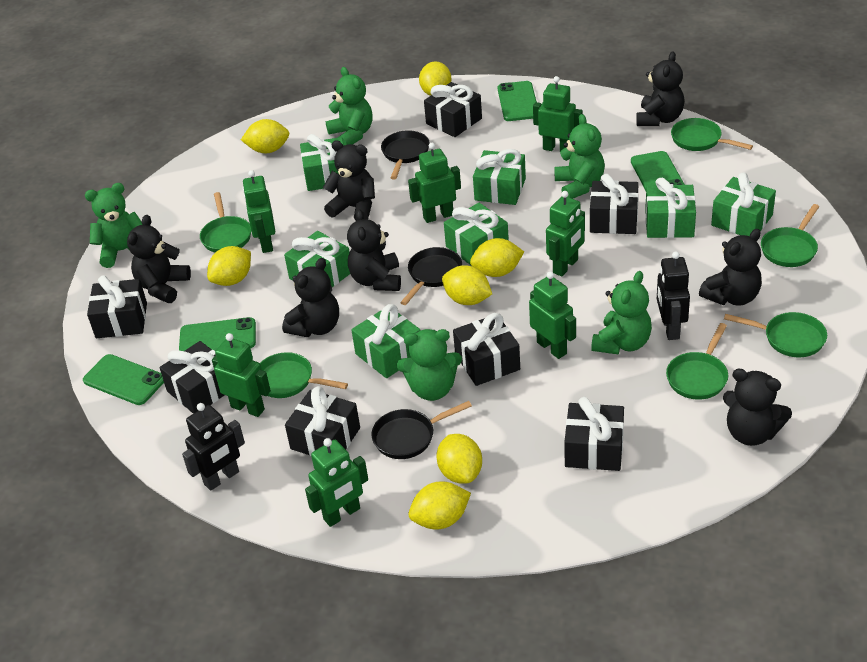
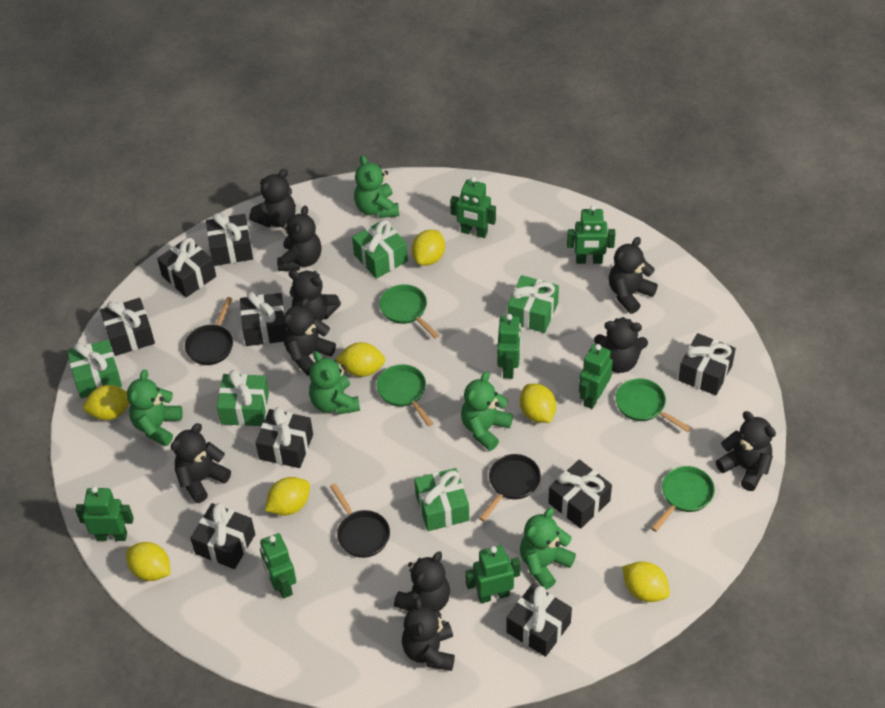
black gift: 7 -> 9
black robot: 2 -> 0
black teddy bear: 7 -> 10
green gift: 7 -> 5
green pan: 6 -> 4
green phone: 4 -> 0

